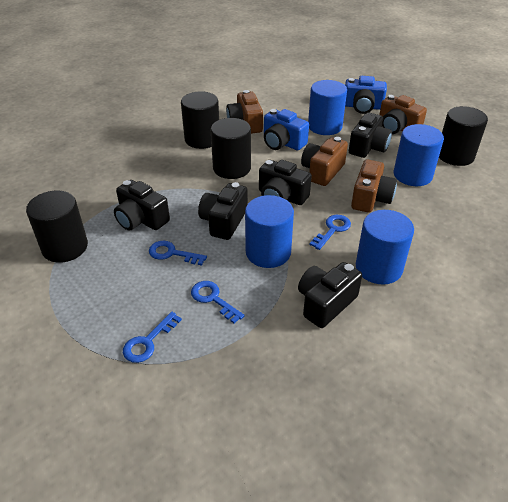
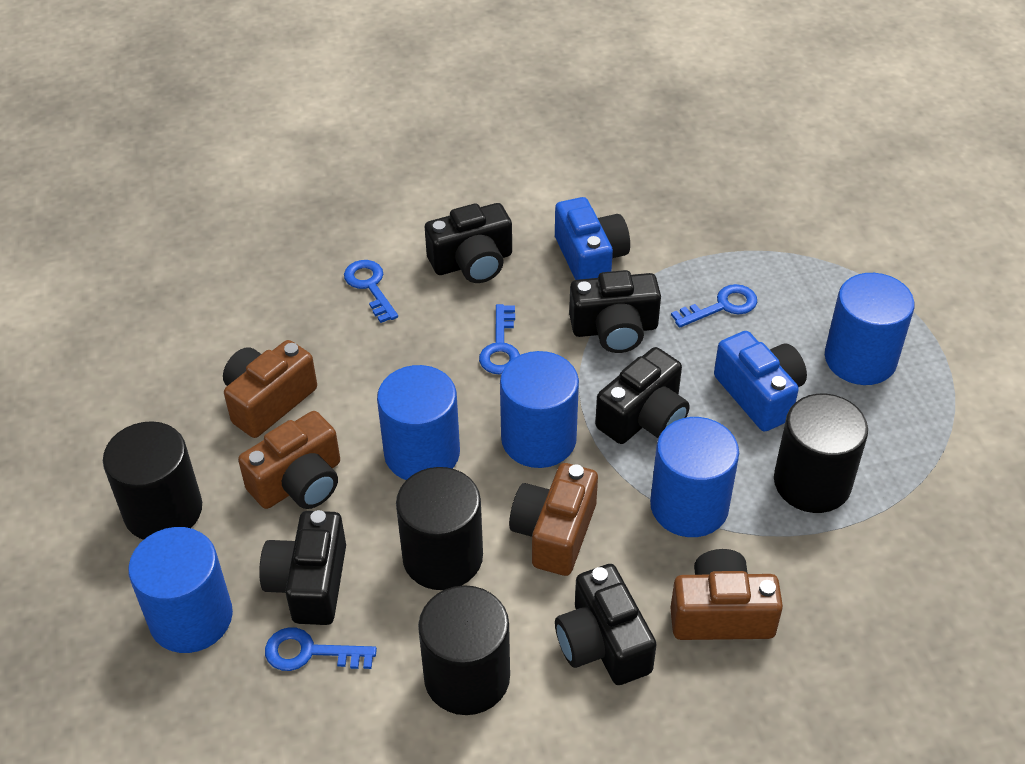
blue cylinder: 4 -> 5

